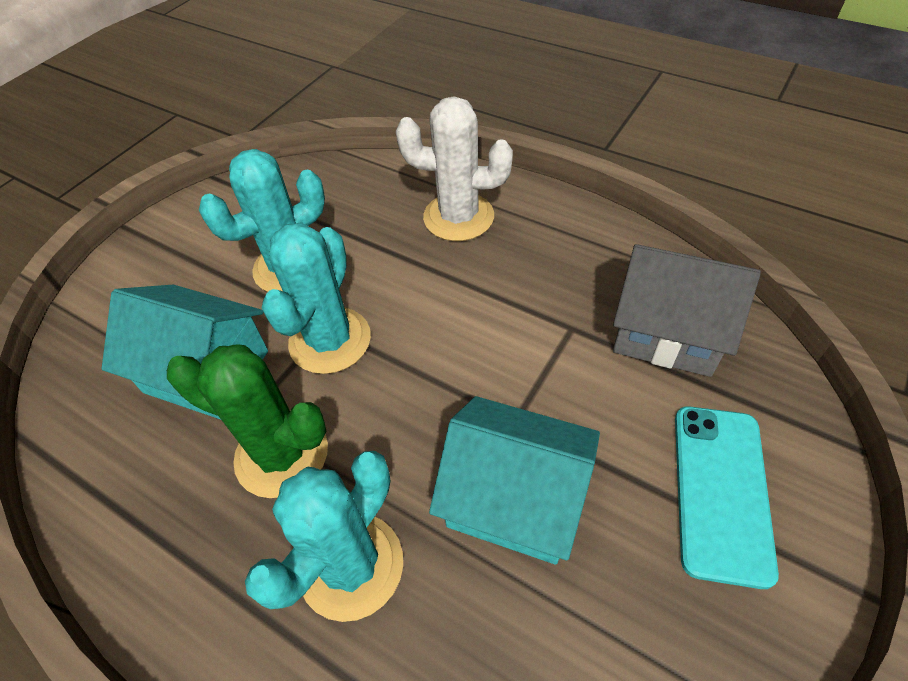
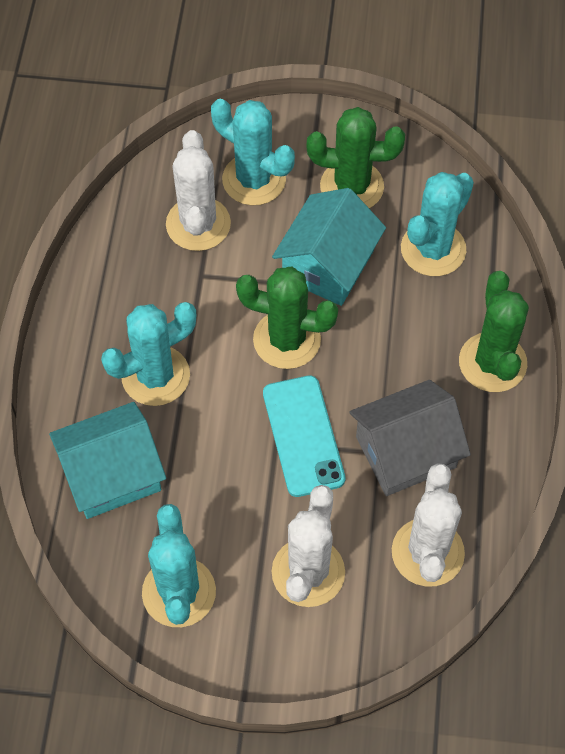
green cactus: 1 -> 3
turquoise cactus: 3 -> 4
white cactus: 1 -> 3

